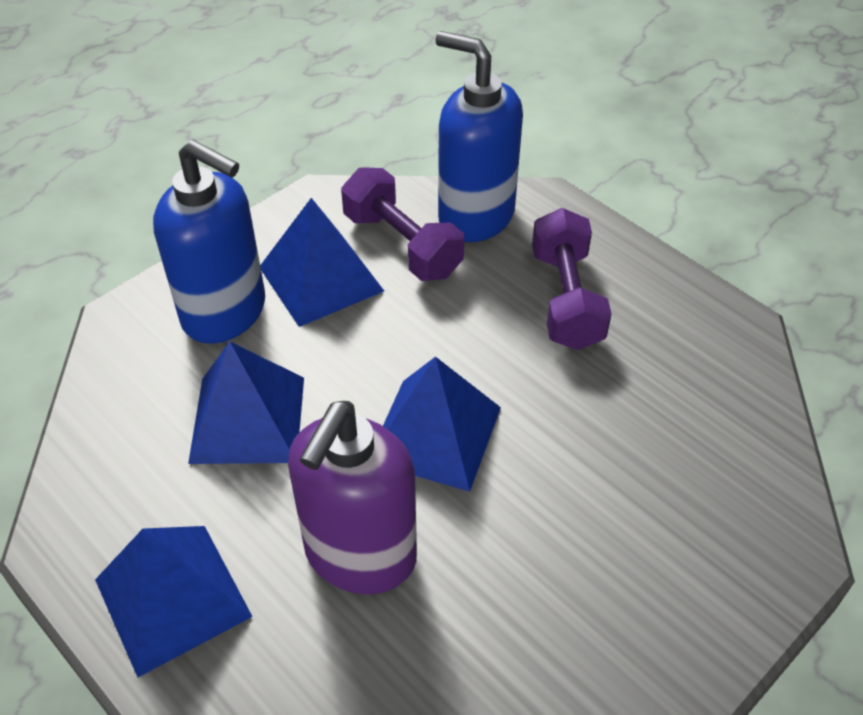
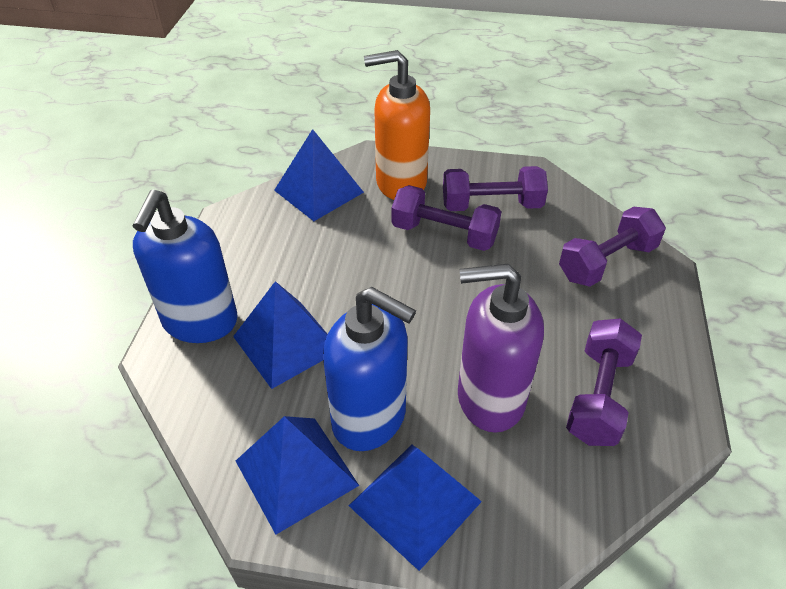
orange soap dispenser: 0 -> 1
purple dumbbell: 2 -> 4

